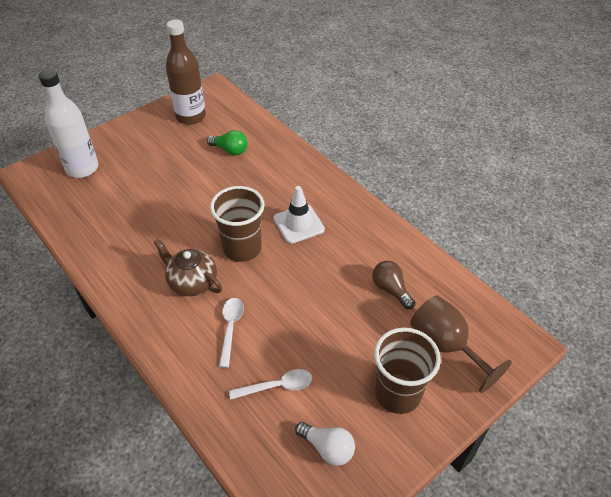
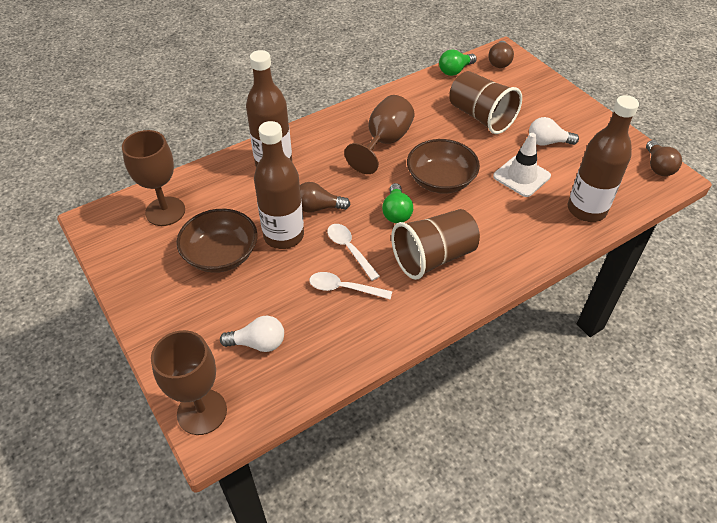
brown bottle: 1 -> 3
brown bowl: 0 -> 2
brown goblet: 1 -> 3
brown light bulb: 1 -> 3
brown teapot: 1 -> 0
green light bulb: 1 -> 2
white bottle: 1 -> 0
white light bulb: 1 -> 2

